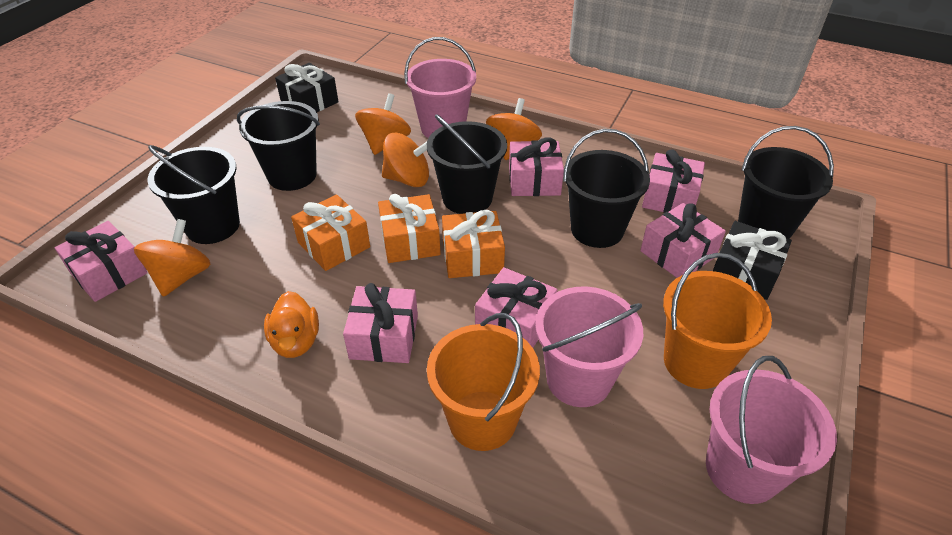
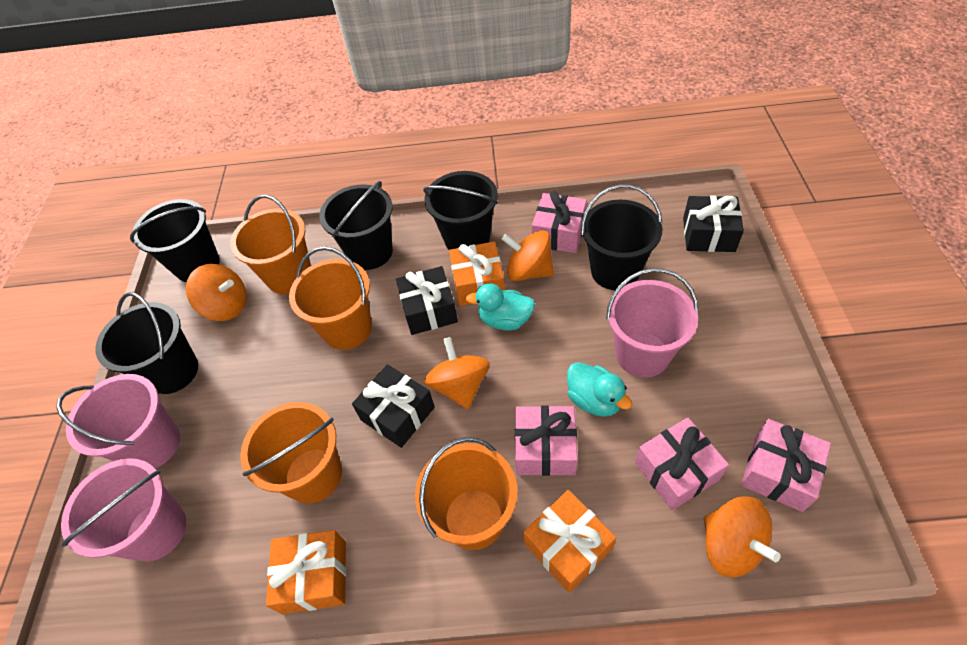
black gift: 2 -> 3
orange bucket: 2 -> 4
orange duck: 1 -> 0
pink gift: 6 -> 4
turquoise duck: 0 -> 2

